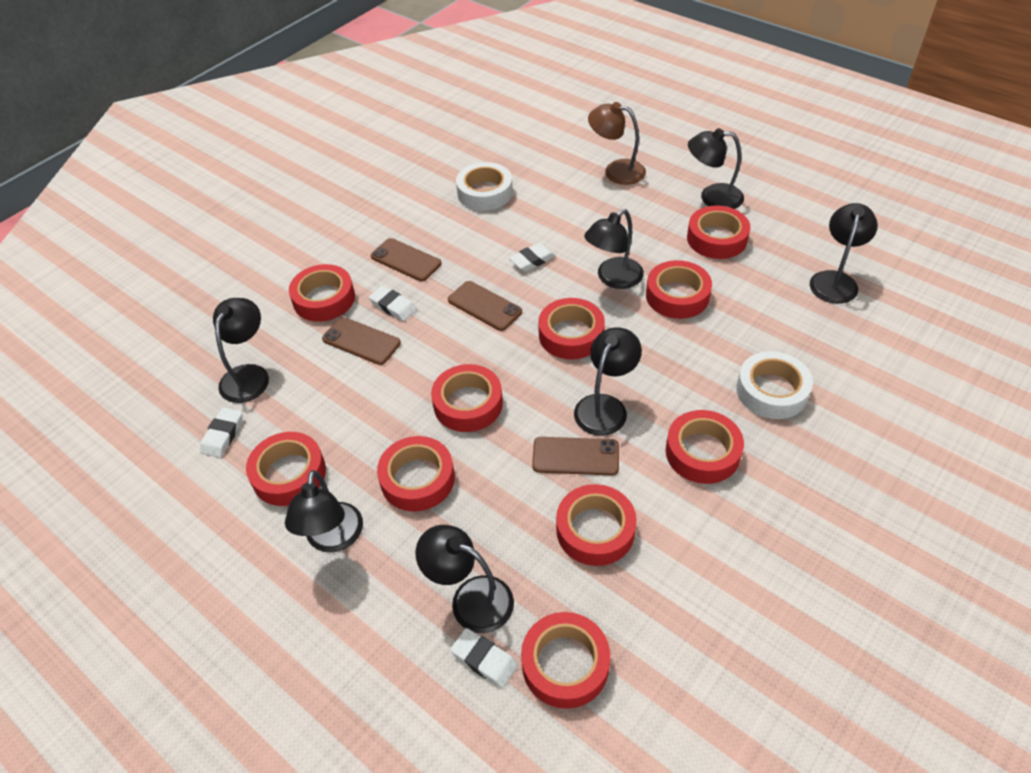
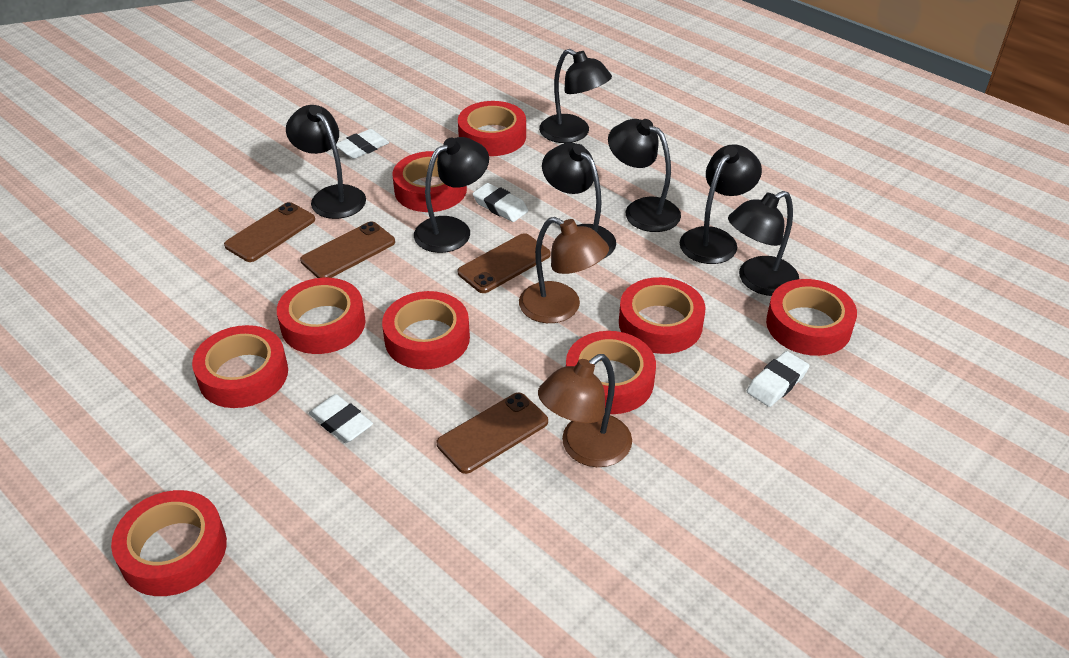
brown lamp: 1 -> 2
red tape: 10 -> 9
white tape: 2 -> 0

